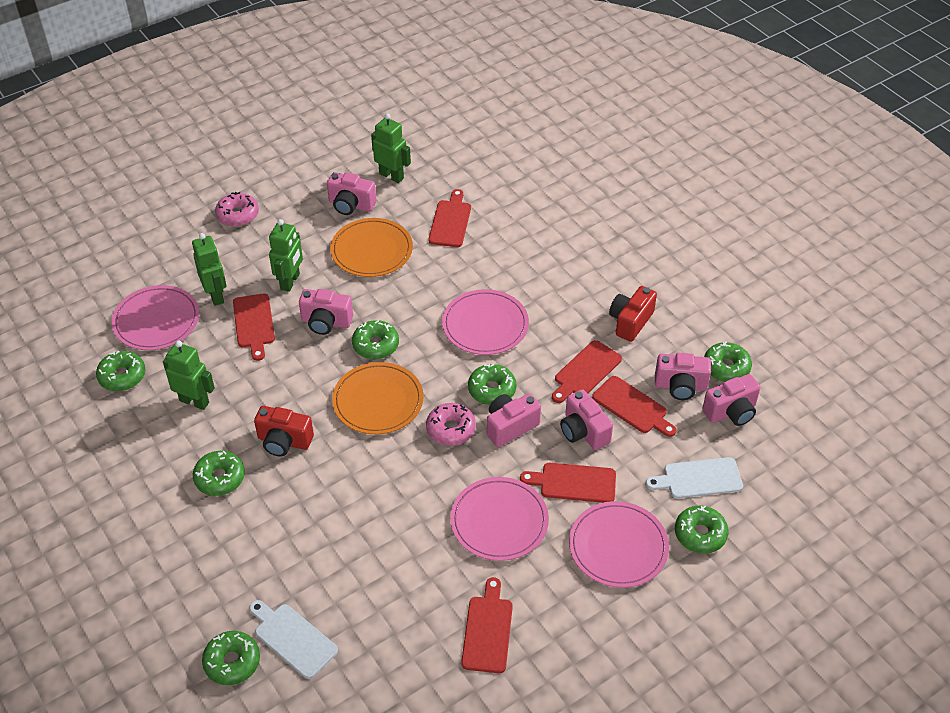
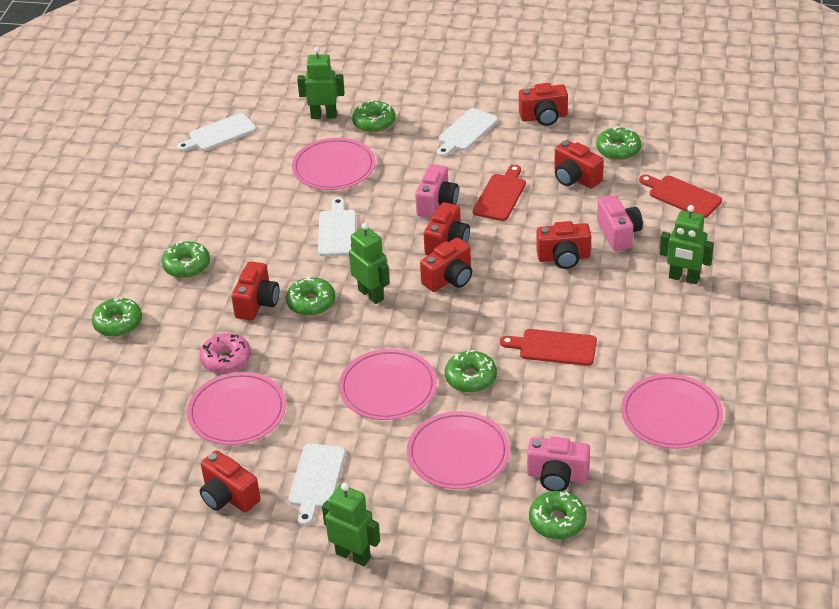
orange plate: 2 -> 0
pink camera: 6 -> 3
pink donut: 2 -> 1
pink plate: 4 -> 5
red camera: 2 -> 7
red cutting board: 6 -> 3
white cutting board: 2 -> 4

